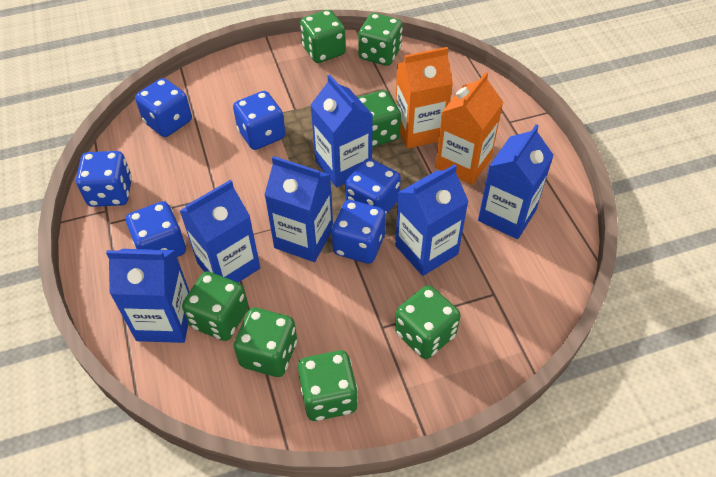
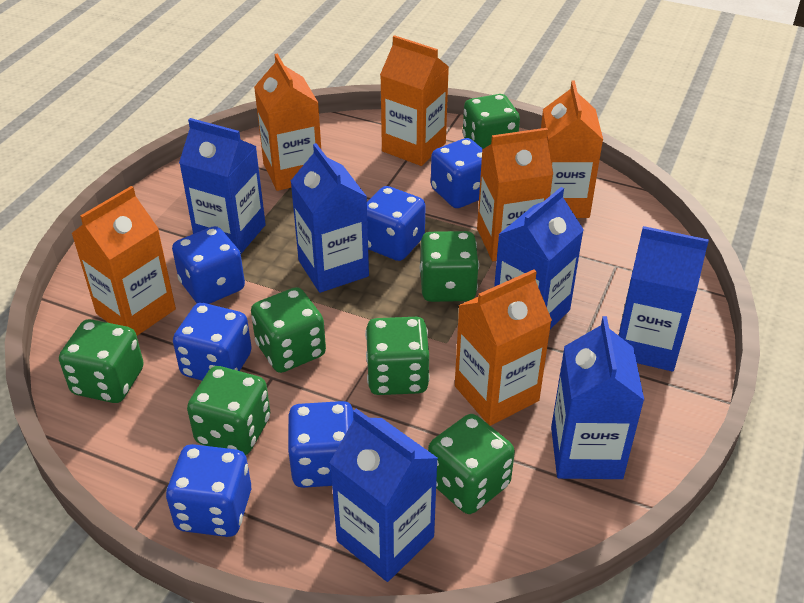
orange carton: 2 -> 6

